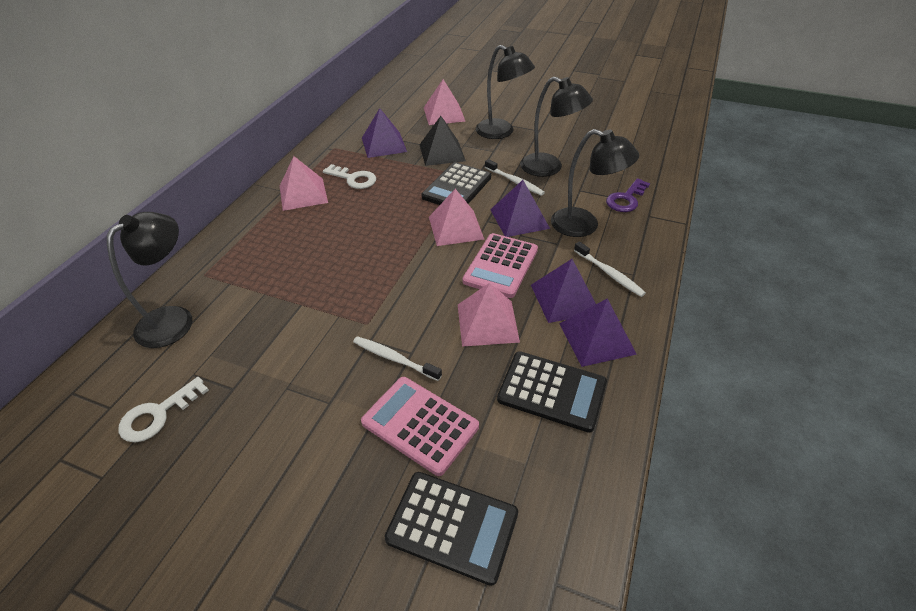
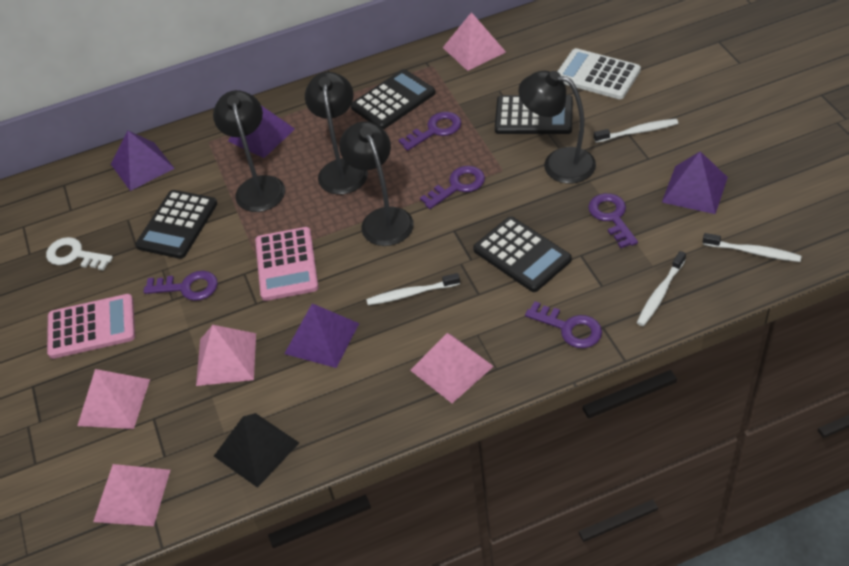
black calculator: 3 -> 4
pink pyramid: 4 -> 5
purple key: 1 -> 5
white calculator: 0 -> 1
white key: 2 -> 1
white toothbrush: 3 -> 4

